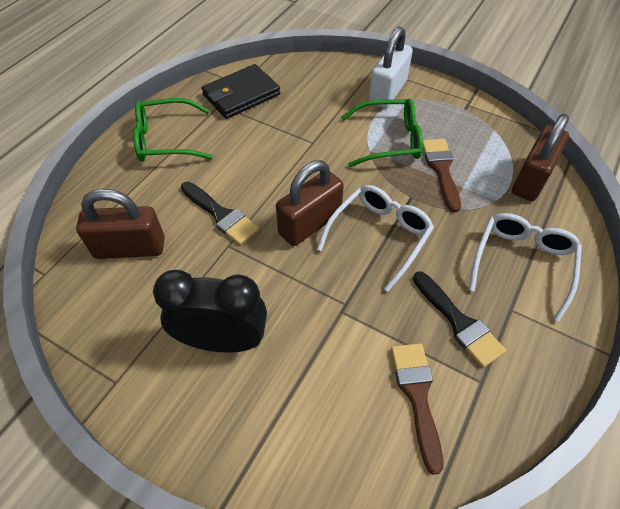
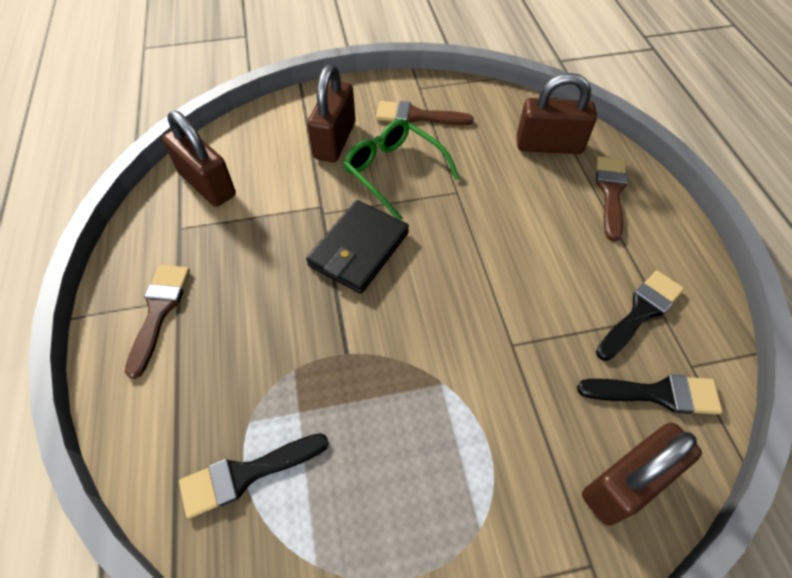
black brush: 2 -> 3
black clock: 1 -> 0
brown brush: 2 -> 3
brown padlock: 3 -> 4
green glasses: 2 -> 1
white glasses: 2 -> 0
white padlock: 1 -> 0

